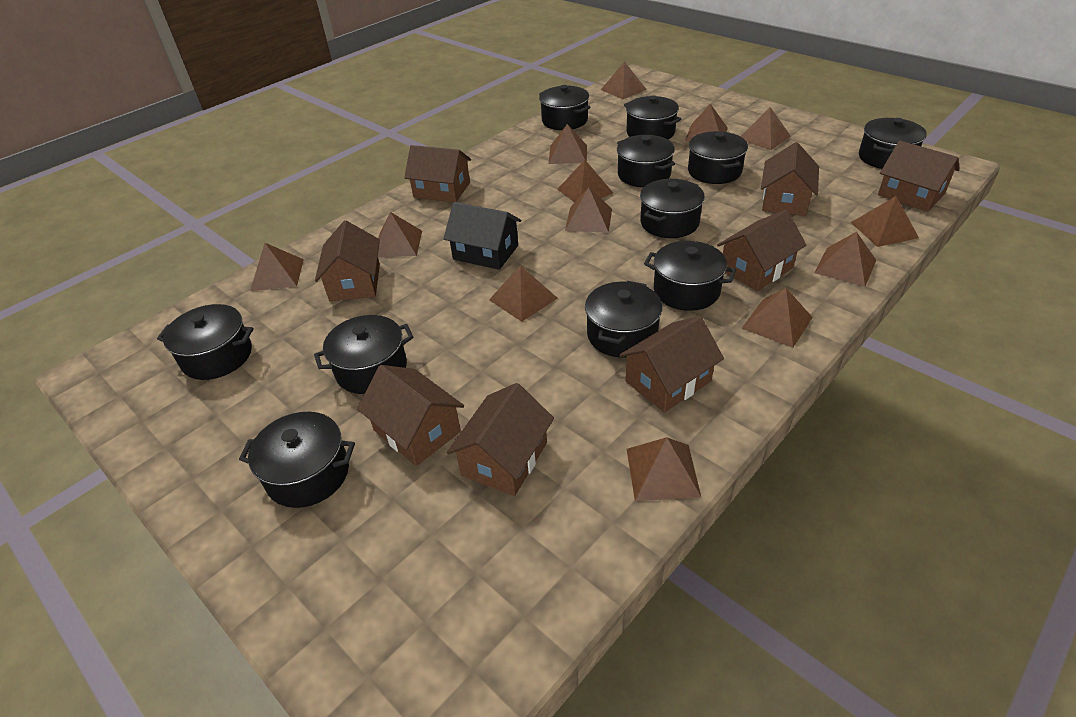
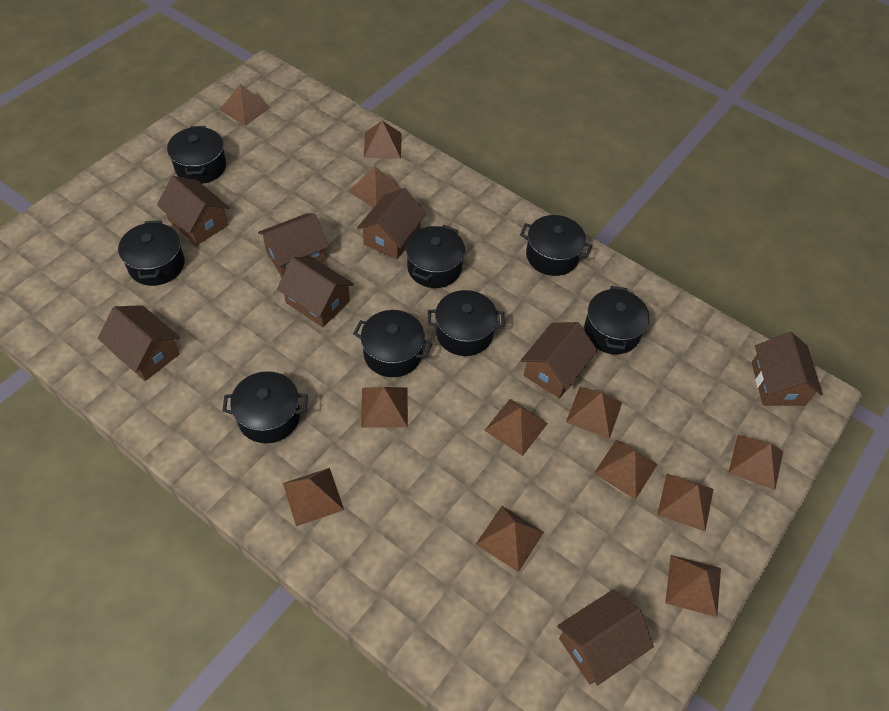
black house: 1 -> 0
black pot: 11 -> 8
brown pyramid: 13 -> 12

